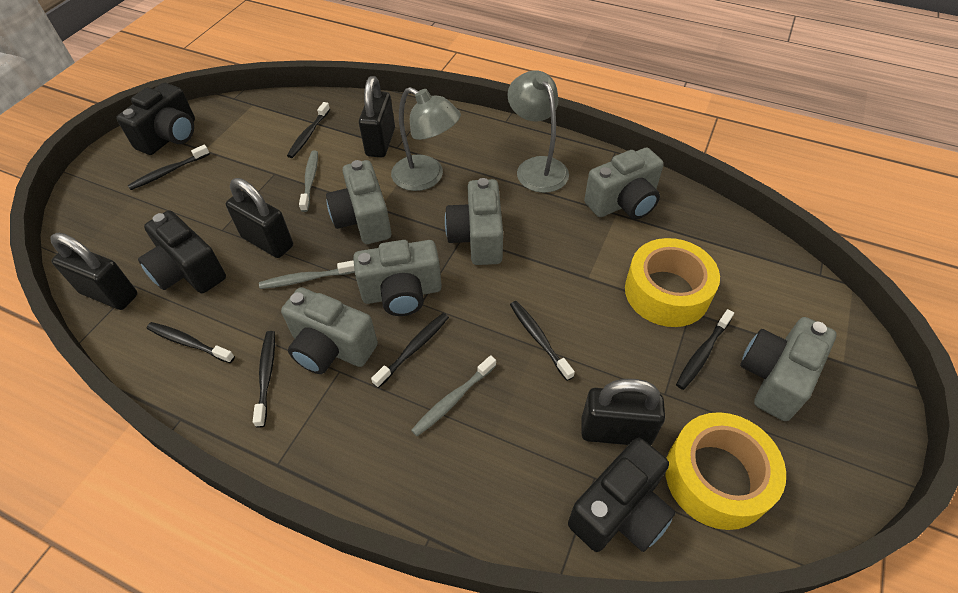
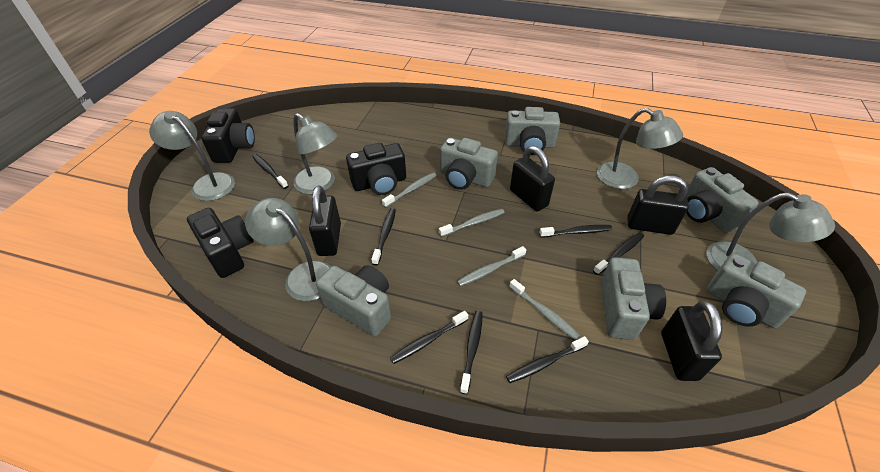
grey lamp: 2 -> 5
grey toothbrush: 3 -> 4
yellow tape: 2 -> 0

